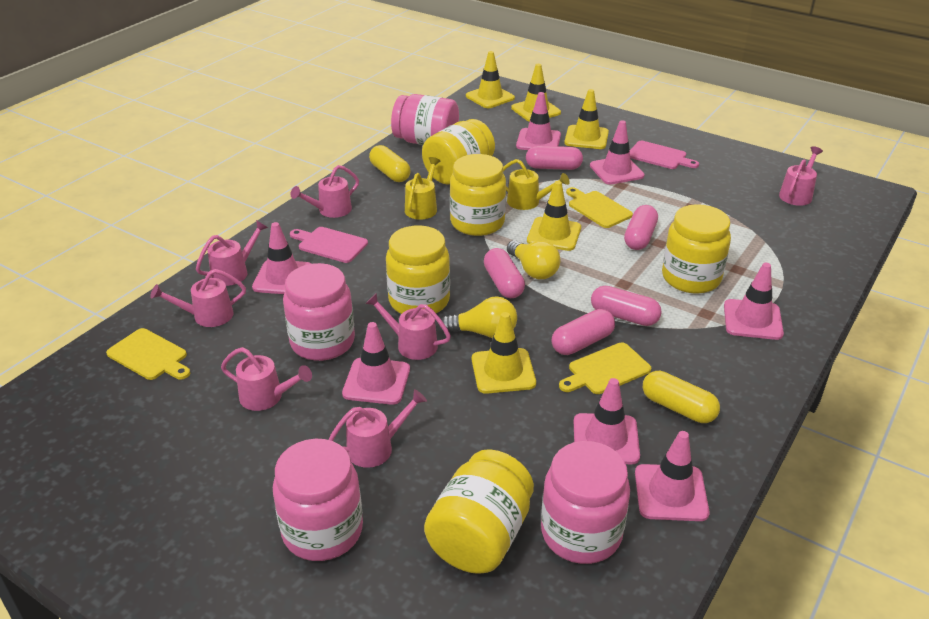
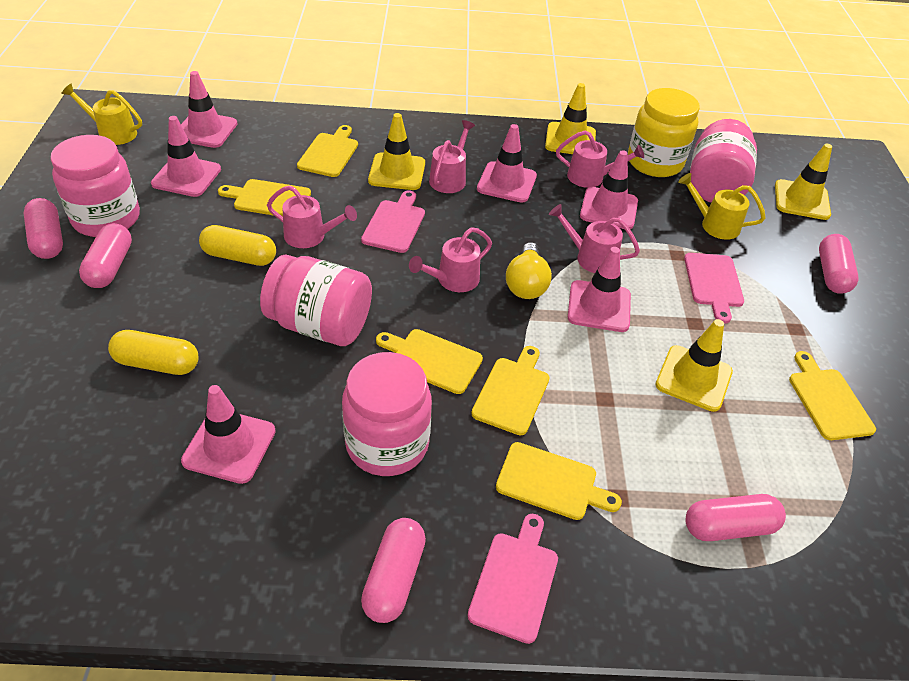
pink cutting board: 2 -> 3
pink traffic cone: 7 -> 6
pink watering can: 7 -> 5
yellow cutting board: 3 -> 6
yellow jar: 5 -> 1
yellow light bulb: 2 -> 1
yellow traffic cone: 5 -> 4

